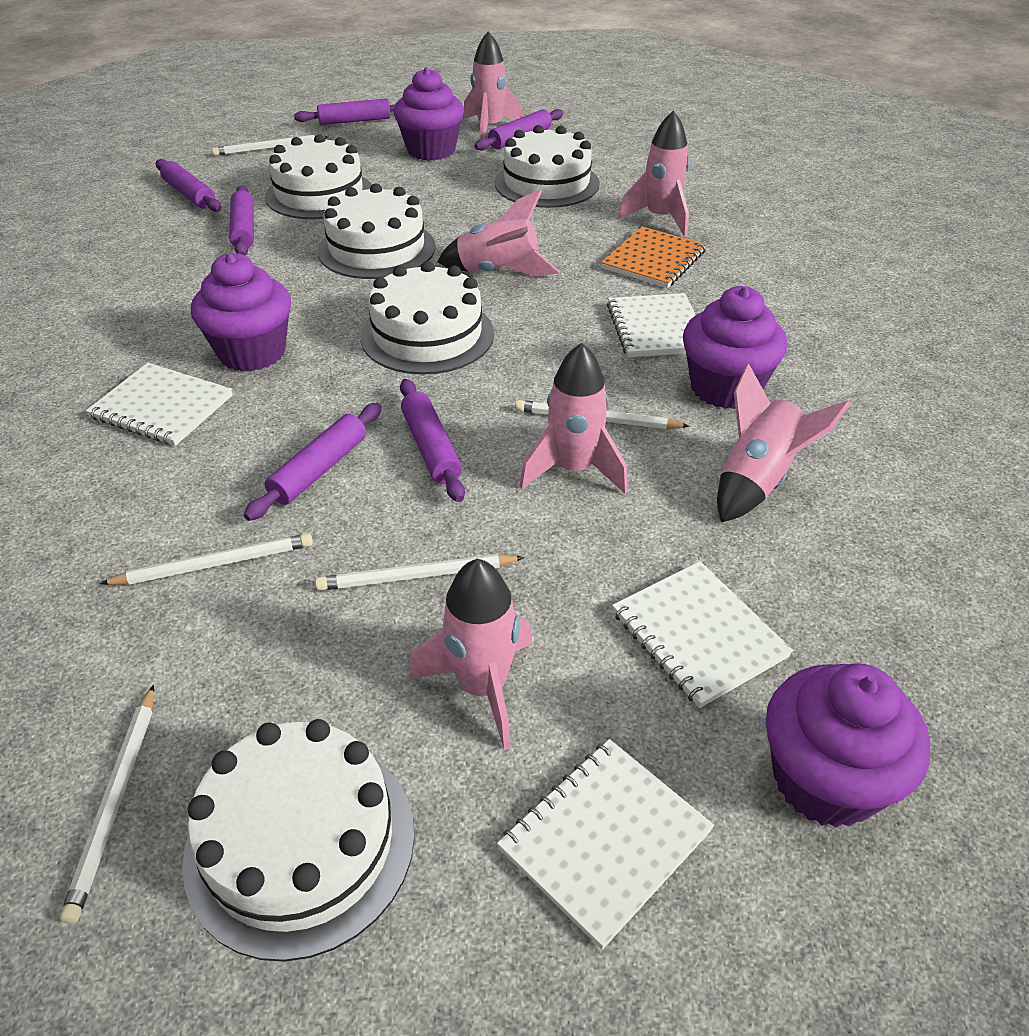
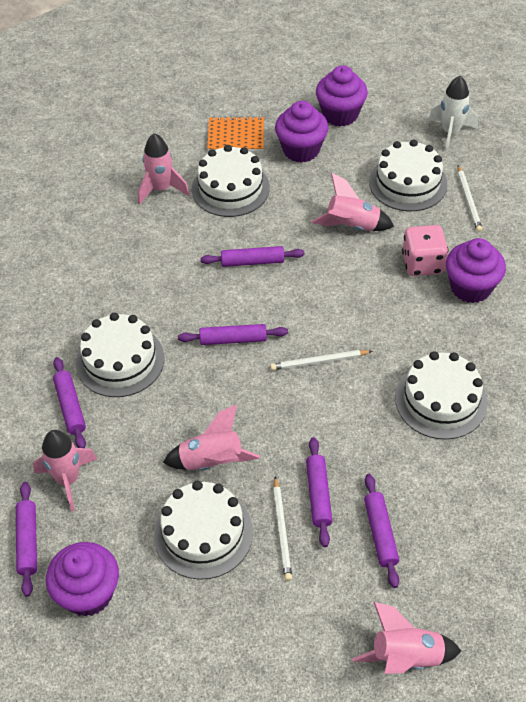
pink dice: 0 -> 1
pink rocket: 6 -> 5
white notebook: 4 -> 0
white pencil: 5 -> 3
white rocket: 0 -> 1

